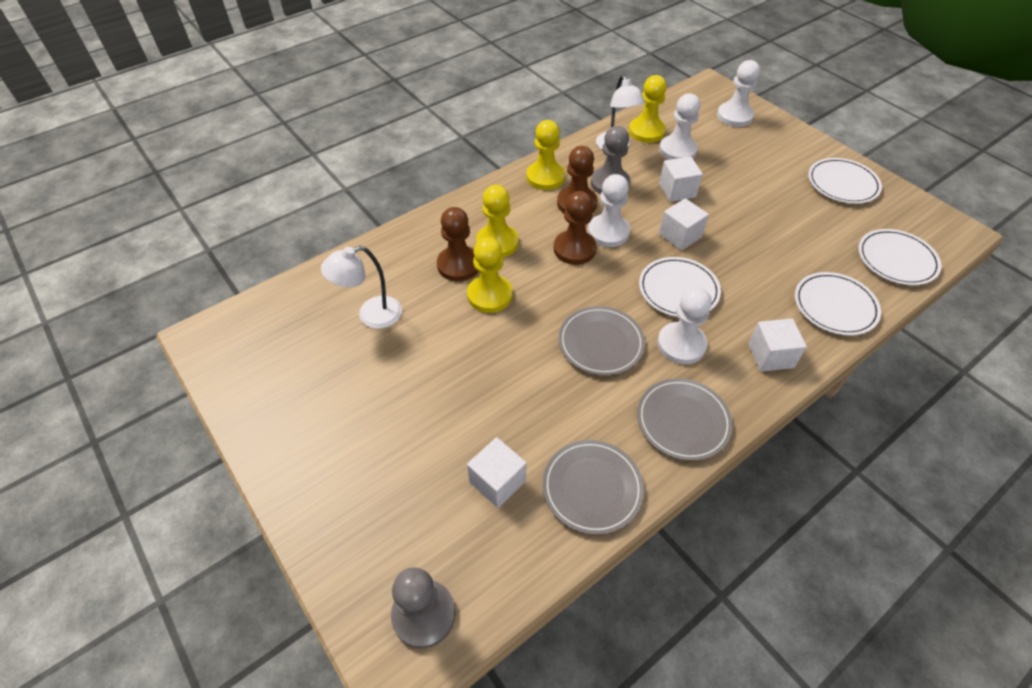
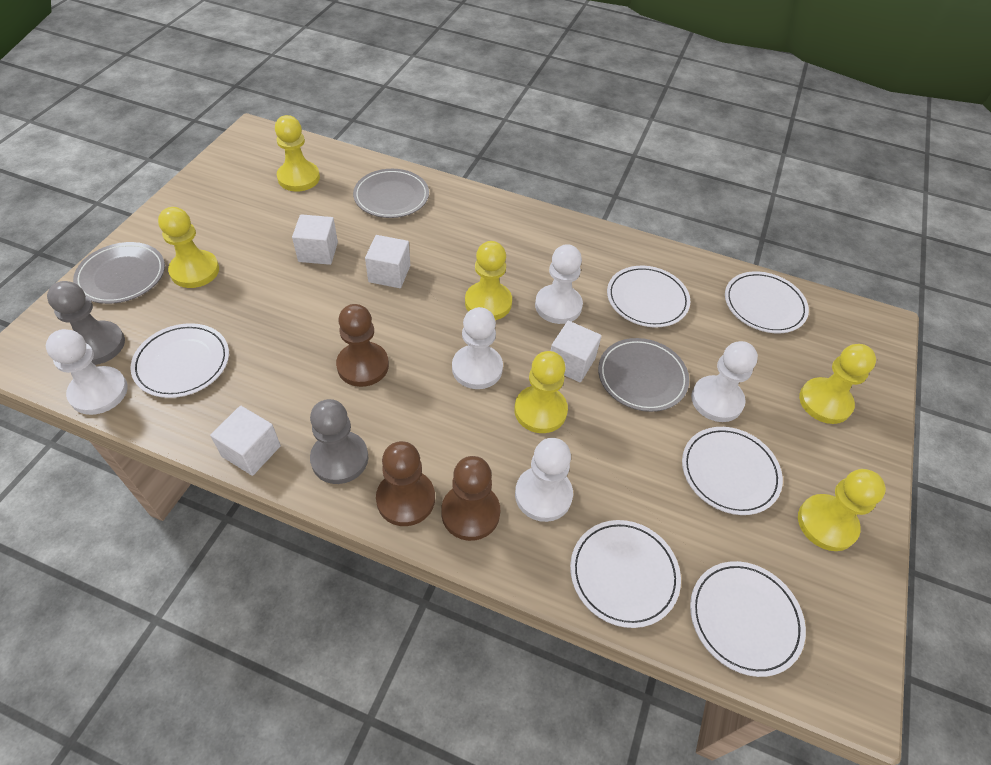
white lamp: 2 -> 0
white pawn: 4 -> 5
white plate: 4 -> 6
yellow pawn: 4 -> 6

